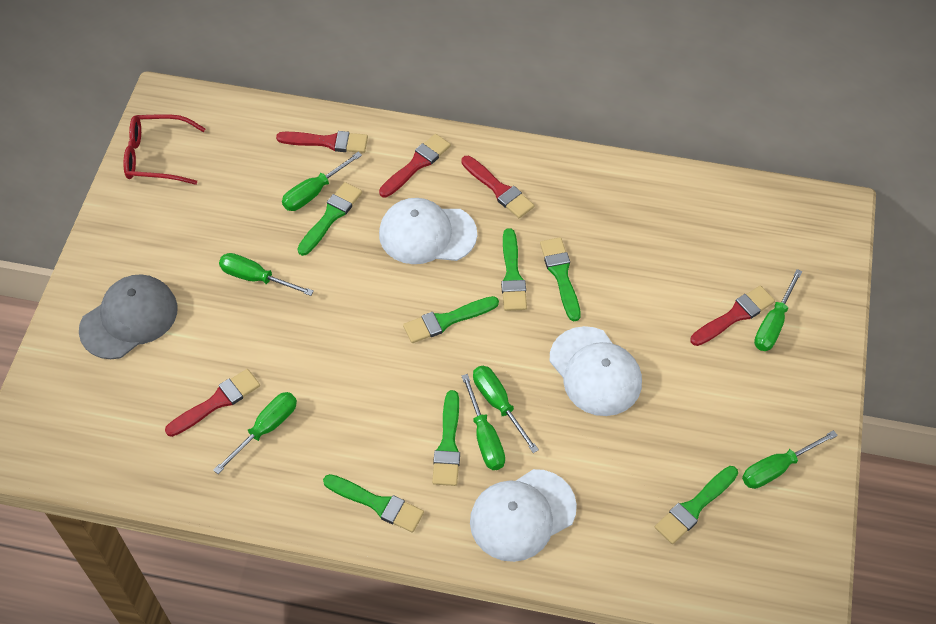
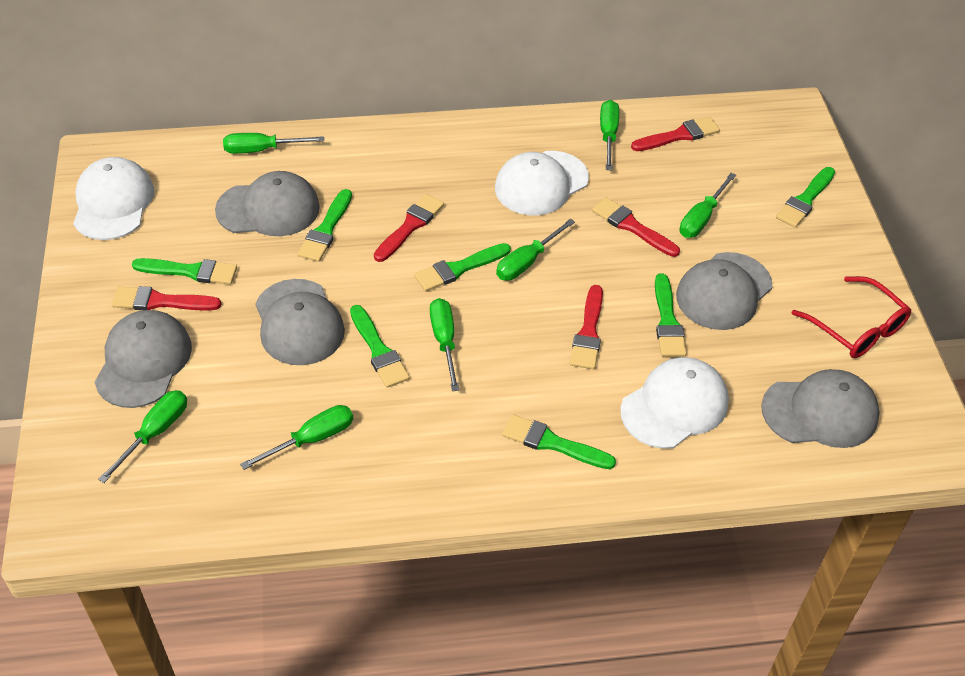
grey cap: 1 -> 5

